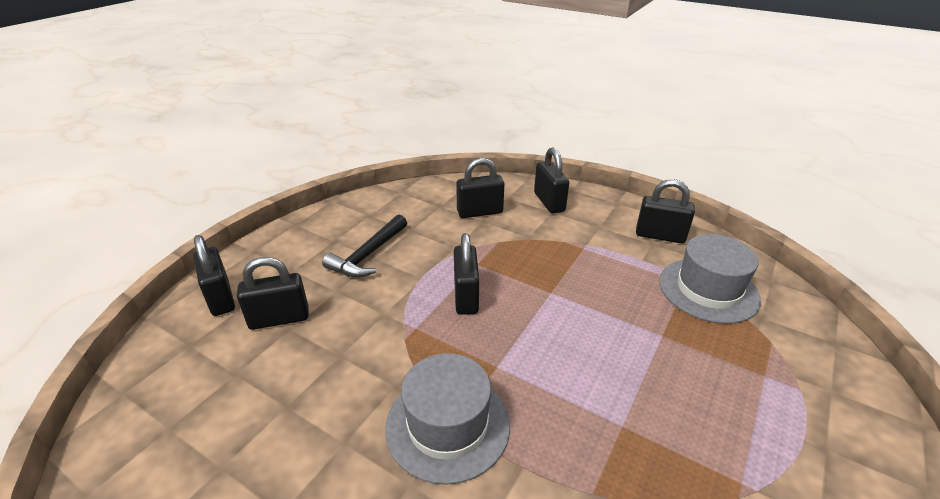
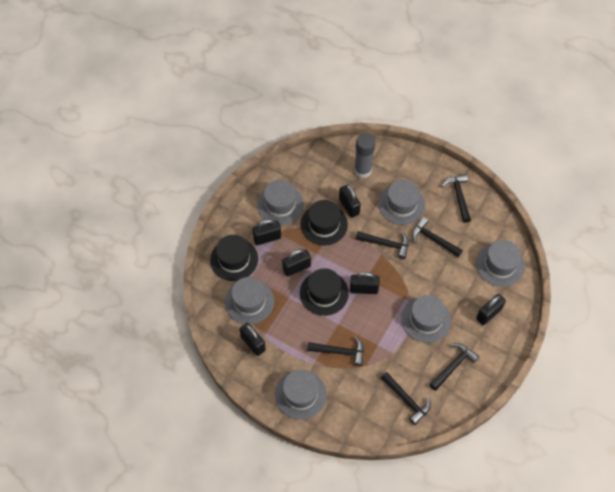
black hammer: 1 -> 6
black hat: 0 -> 3
grey glue stick: 0 -> 1
grey hat: 2 -> 6

